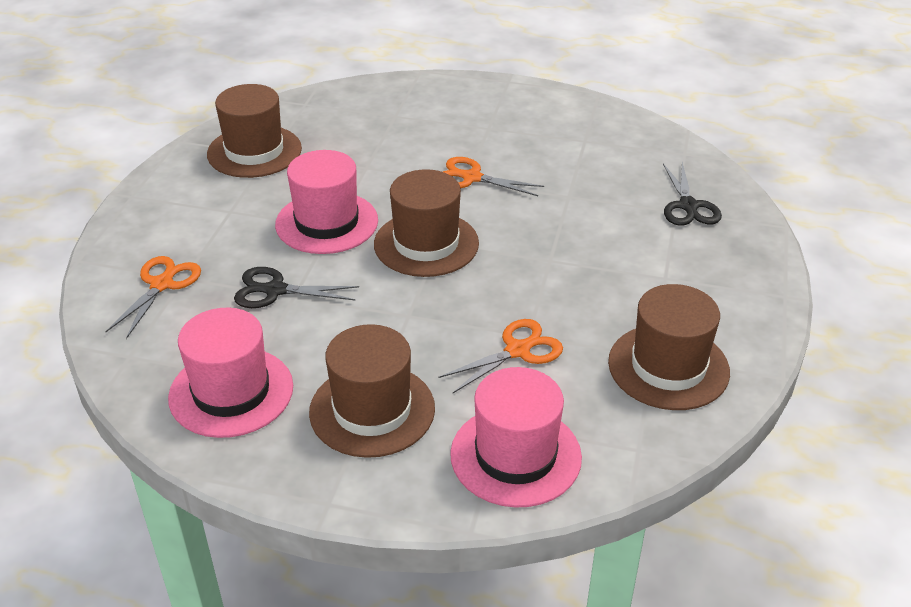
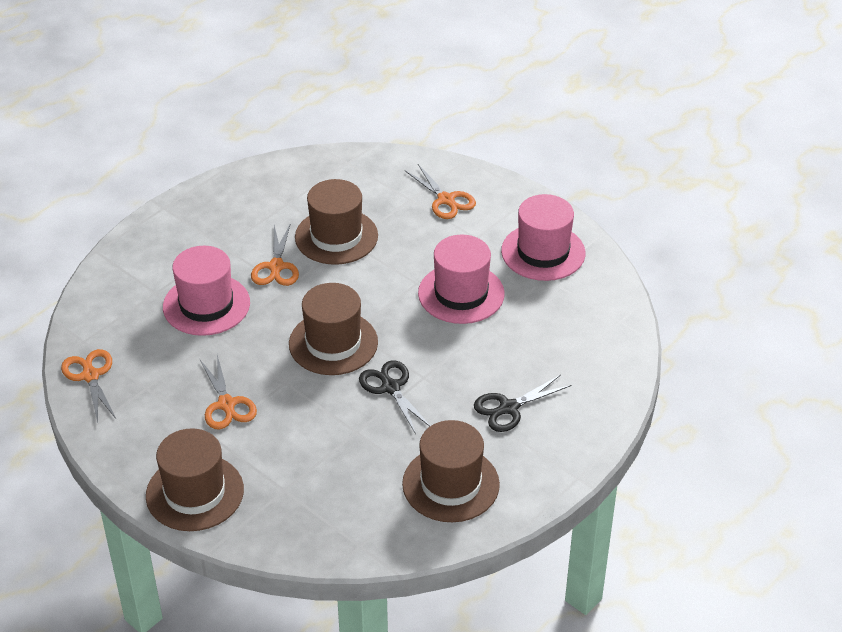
orange scissors: 3 -> 4

